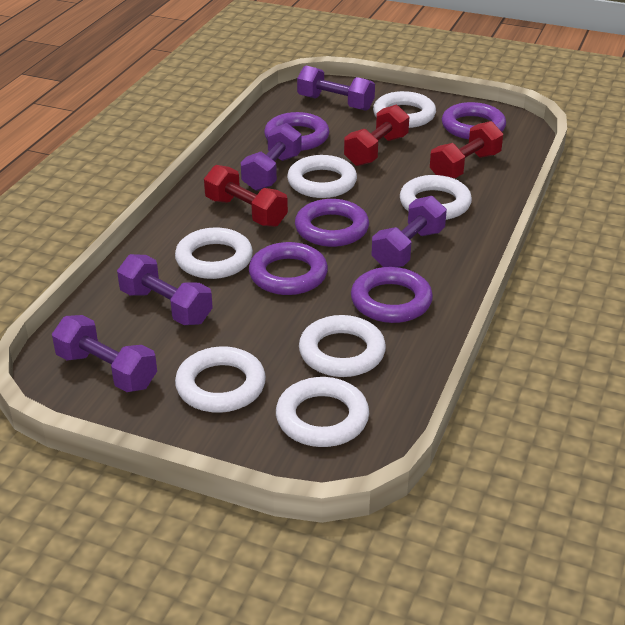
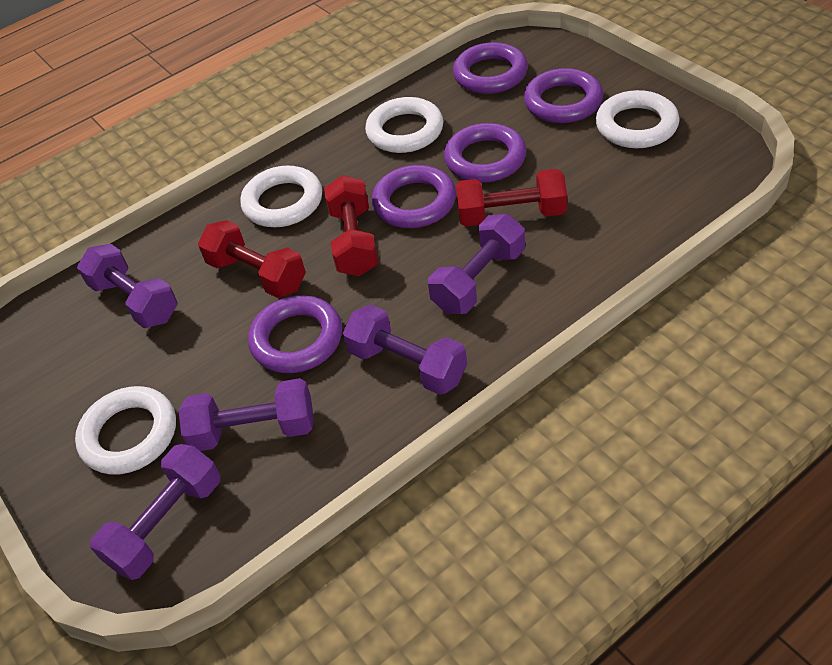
white ring: 7 -> 4

